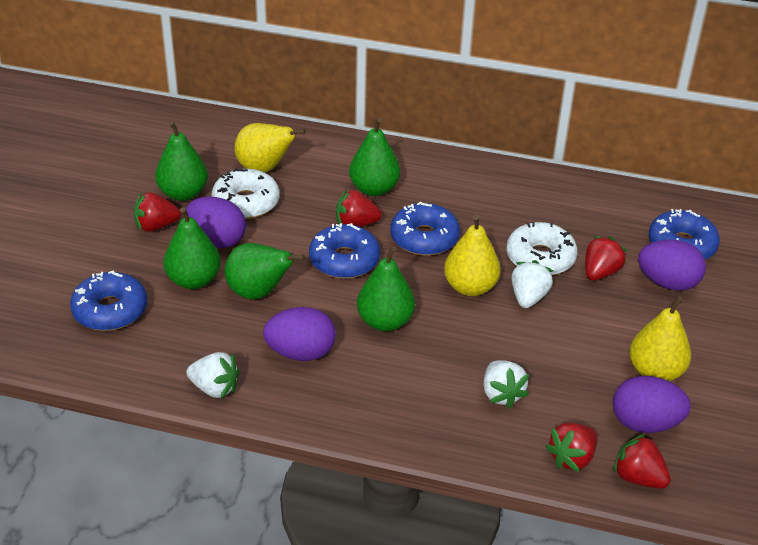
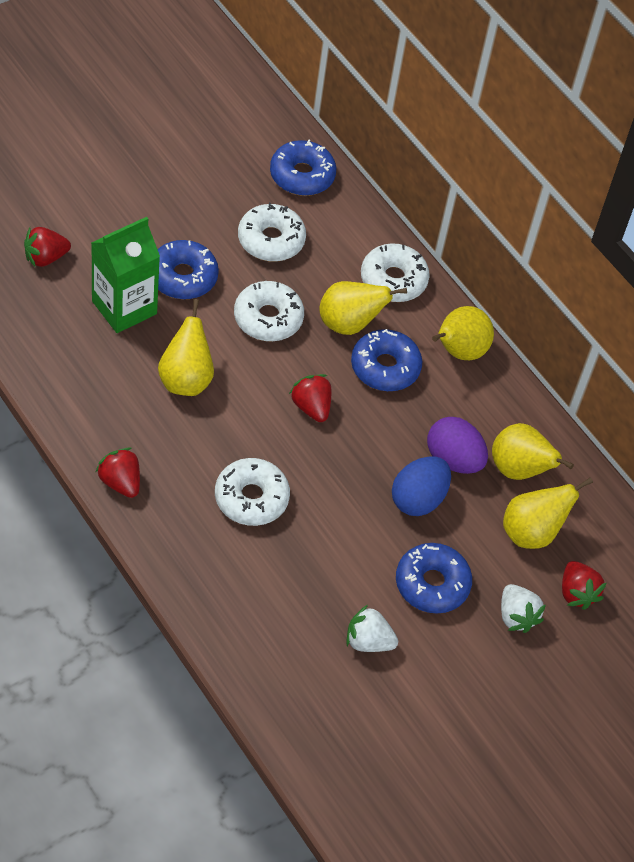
blue egg: 0 -> 1
green carton: 0 -> 1
green pear: 5 -> 0
purple egg: 4 -> 1
red strawberry: 5 -> 4
white donut: 2 -> 4
white strawberry: 3 -> 2
yellow pear: 3 -> 5

